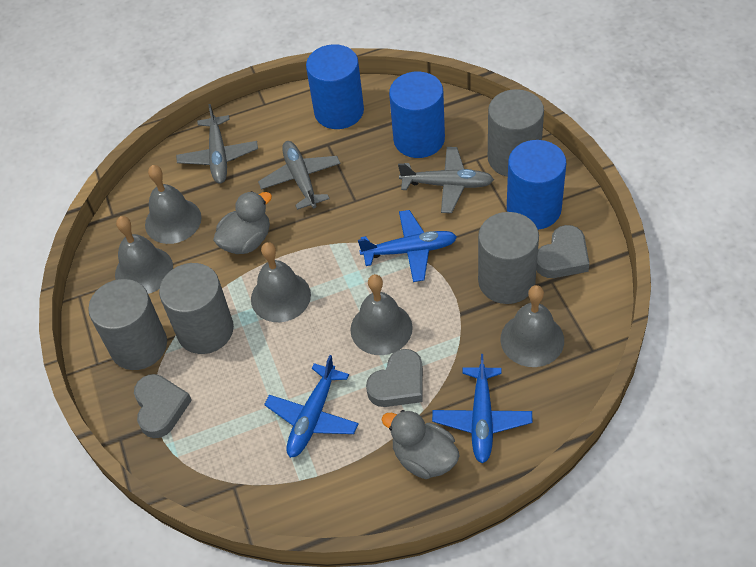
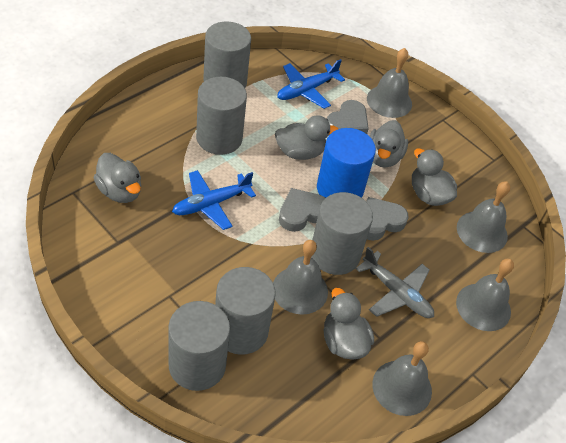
blue cylinder: 3 -> 1
blue plane: 3 -> 2
grey cylinder: 4 -> 5
grey duck: 2 -> 5
grey plane: 3 -> 1

